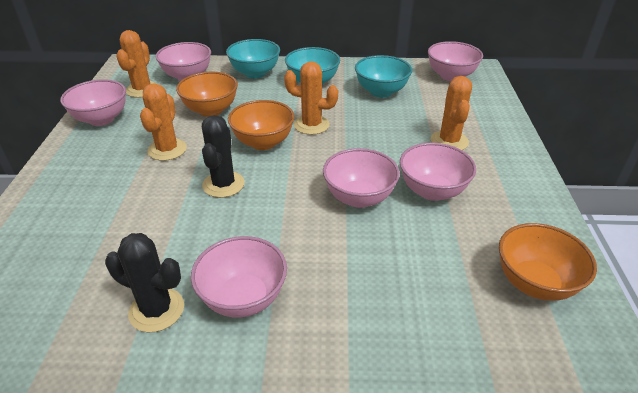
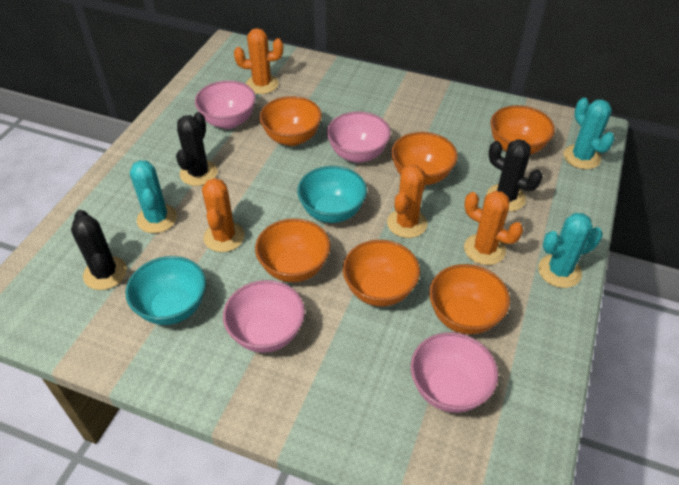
black cactus: 2 -> 3
orange bowl: 3 -> 6
pink bowl: 6 -> 4
turquoise bowl: 3 -> 2
turquoise cactus: 0 -> 3

